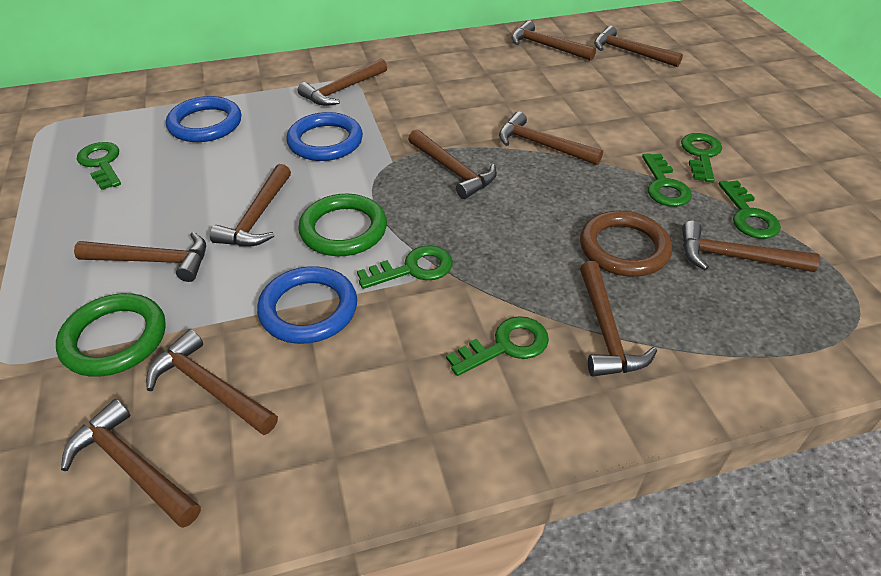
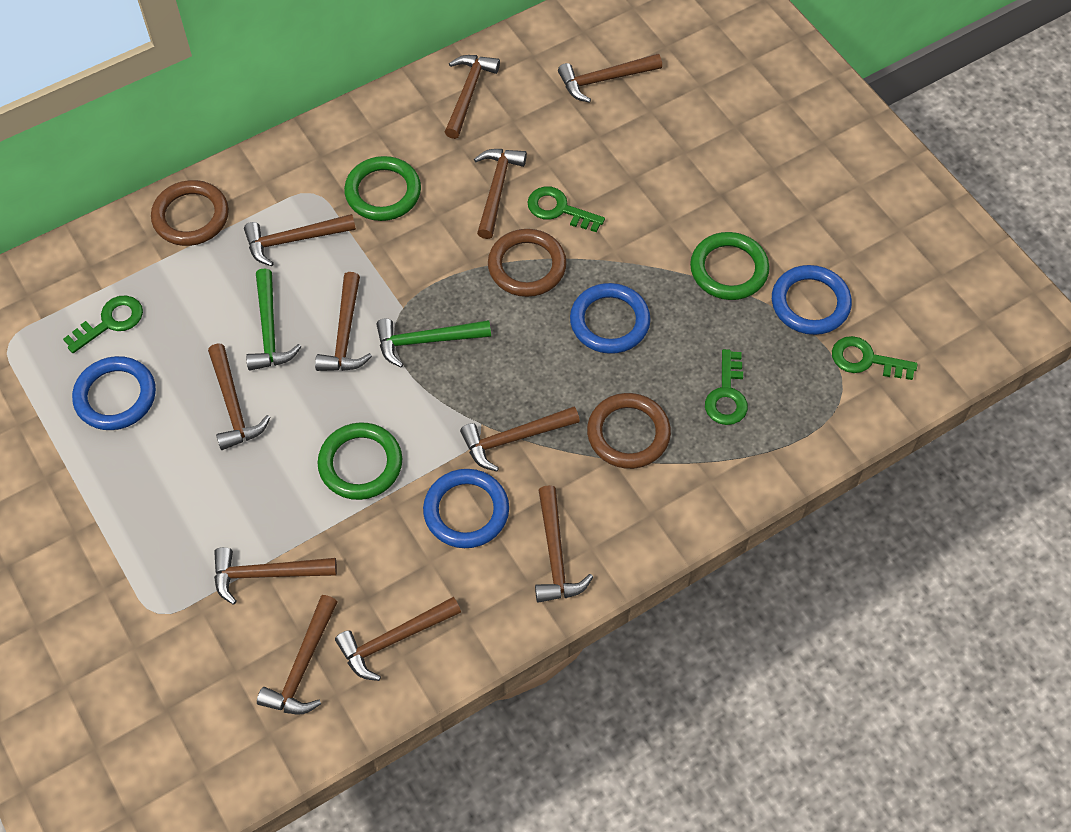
blue ring: 3 -> 4
brown ring: 1 -> 3
green hammer: 0 -> 2
green key: 6 -> 4
green ring: 2 -> 3

